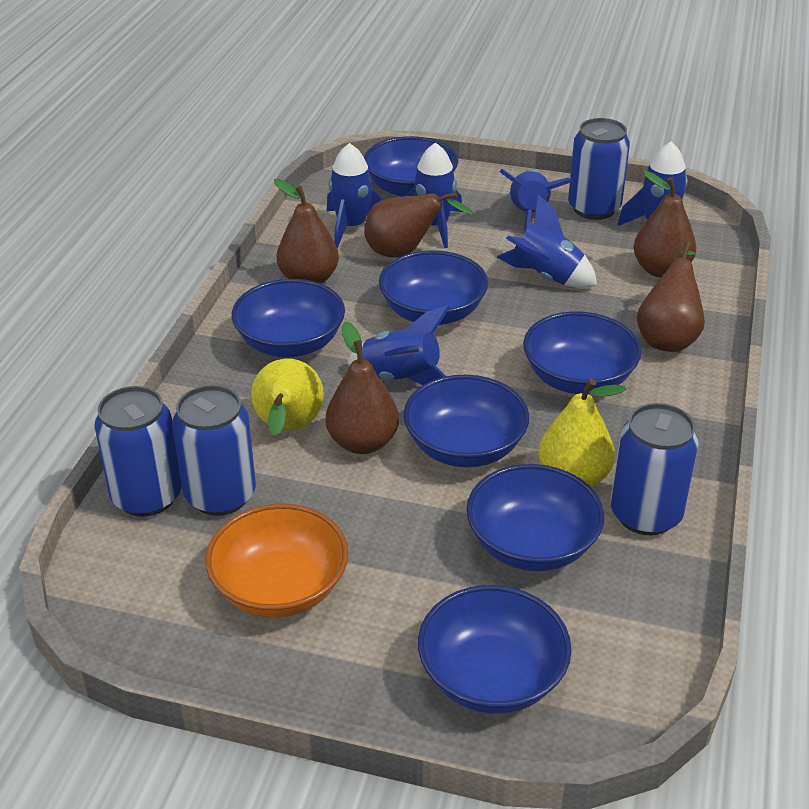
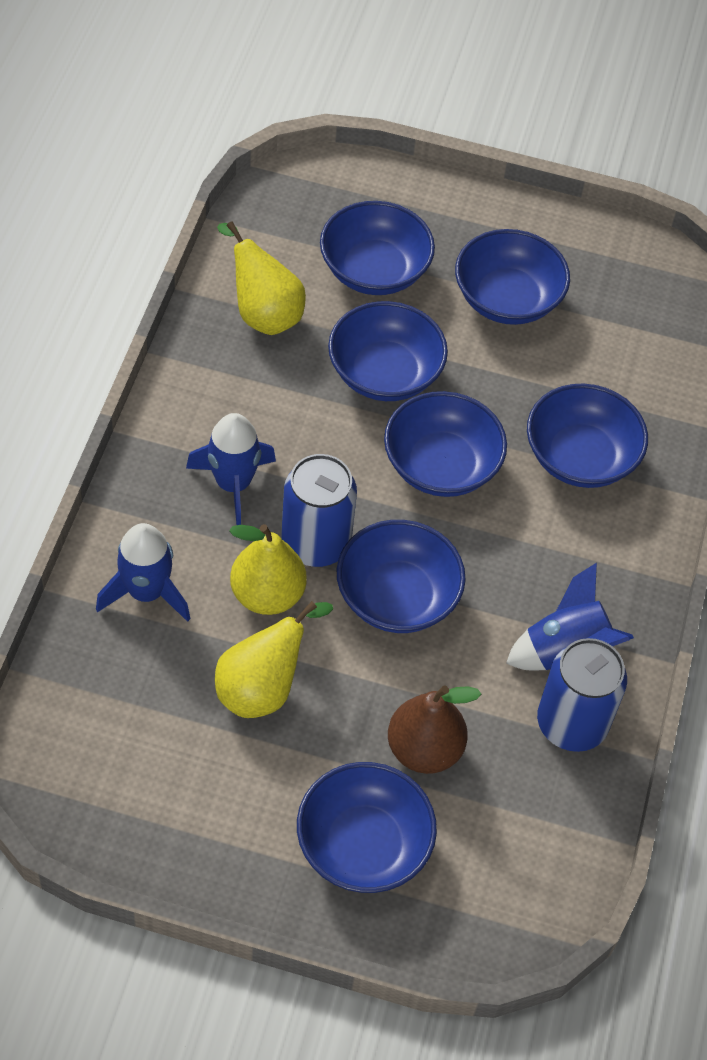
blue can: 4 -> 2
blue rocket: 6 -> 3
brown pear: 5 -> 1
orange bowl: 1 -> 0
yellow pear: 2 -> 3

